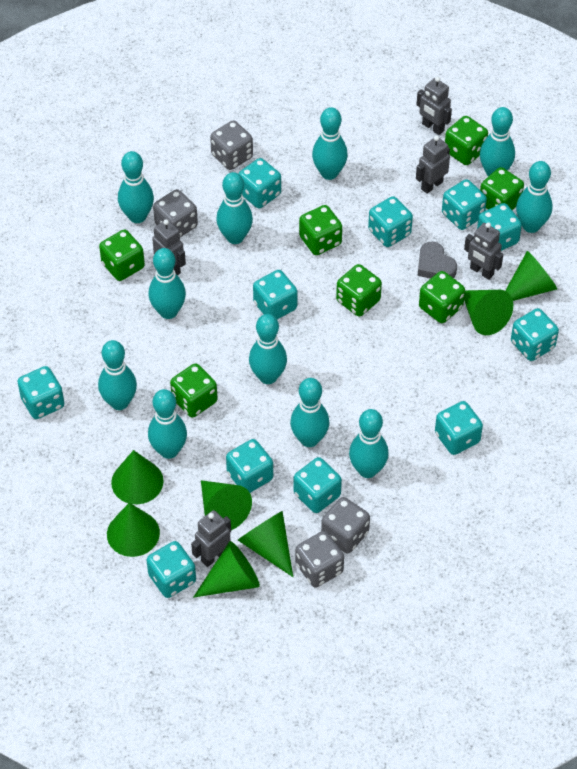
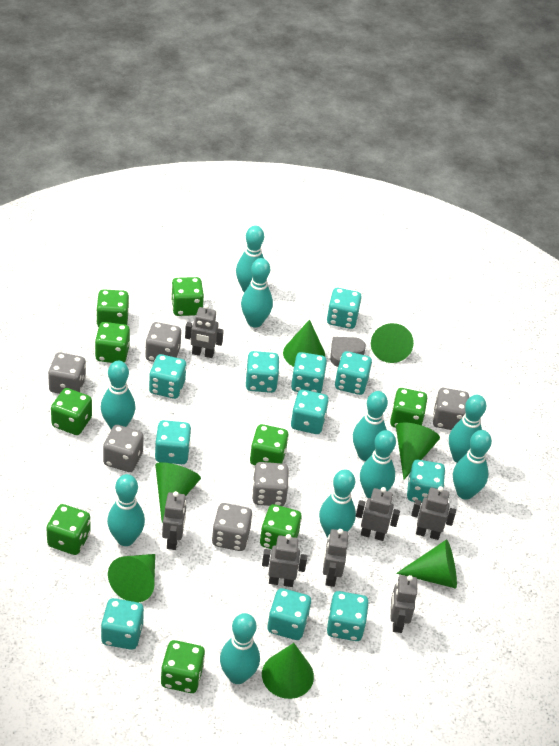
green dice: 7 -> 9
grey dice: 4 -> 6
grey robot: 5 -> 7
turquoise bowling pin: 11 -> 10

